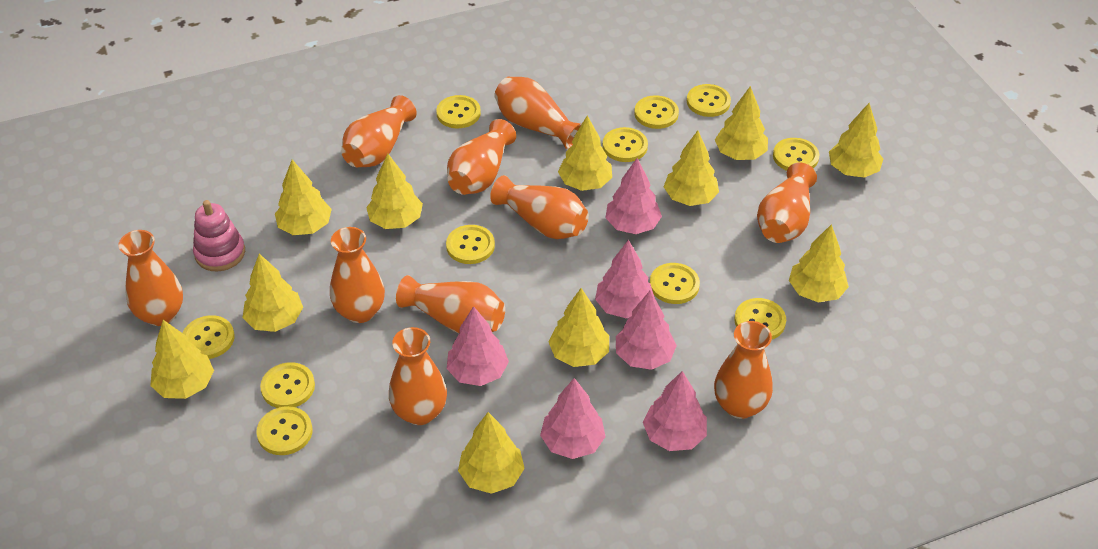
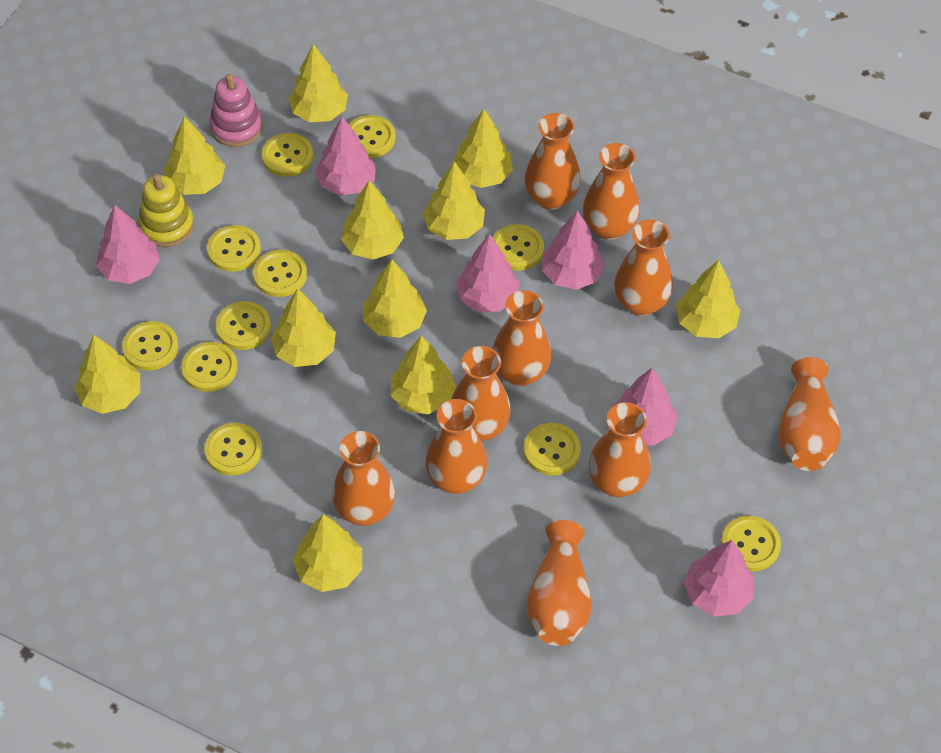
yellow stacking toy: 0 -> 1

